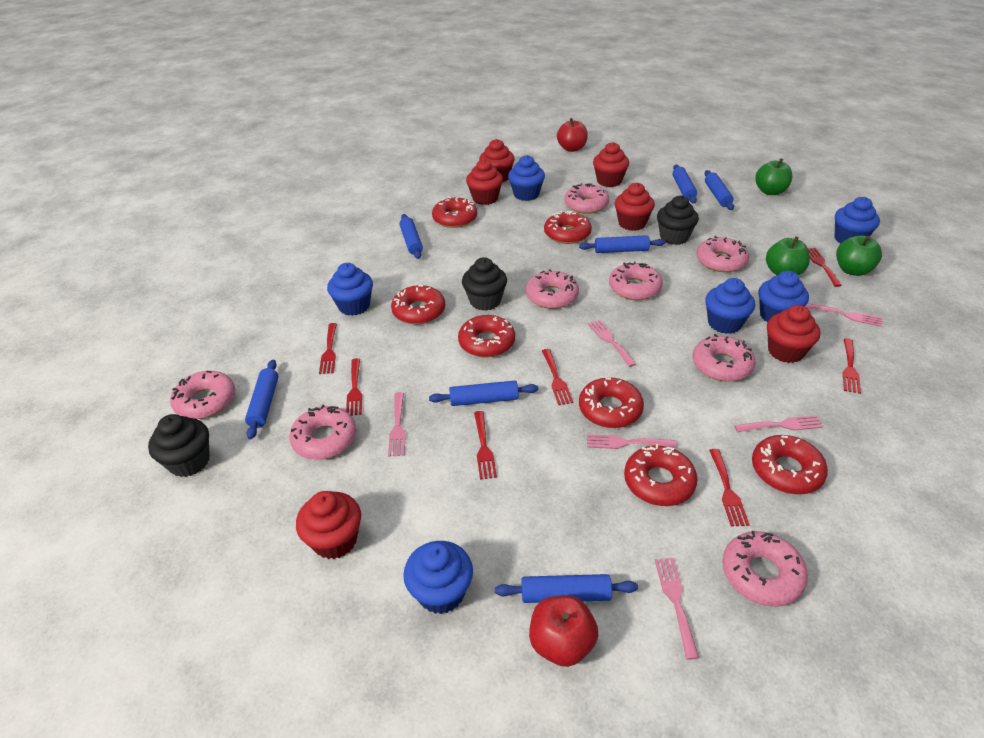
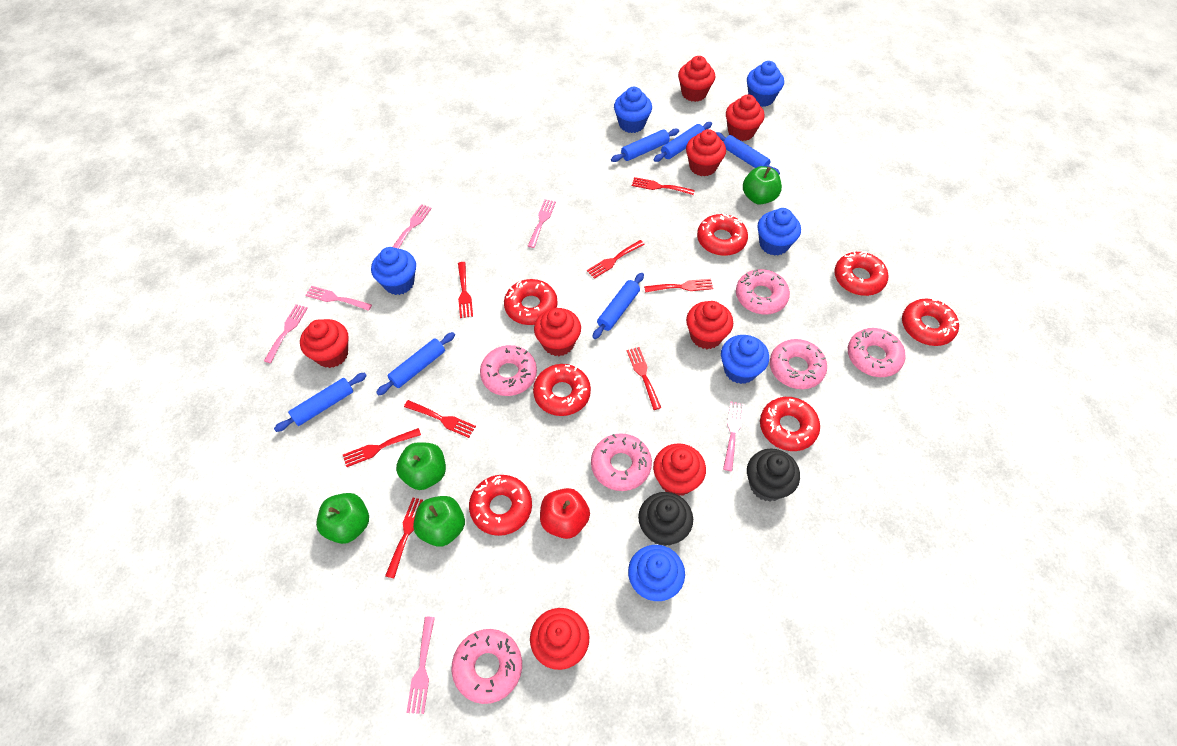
black cupcake: 3 -> 2
blue rolling pin: 7 -> 6
green apple: 3 -> 4
pink donut: 8 -> 6
red apple: 2 -> 1
red cupcake: 6 -> 8
red fork: 7 -> 8

